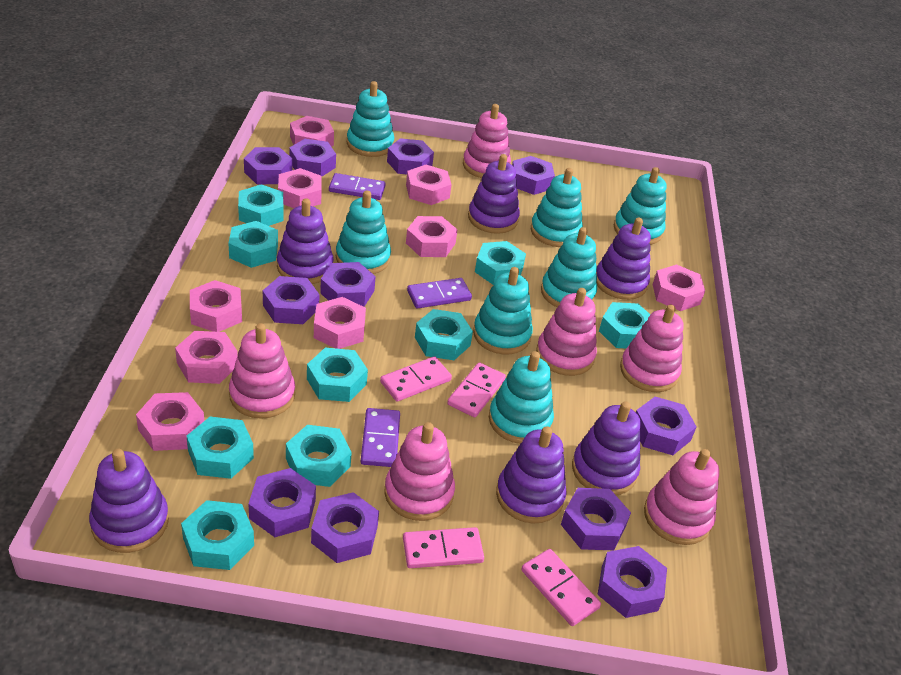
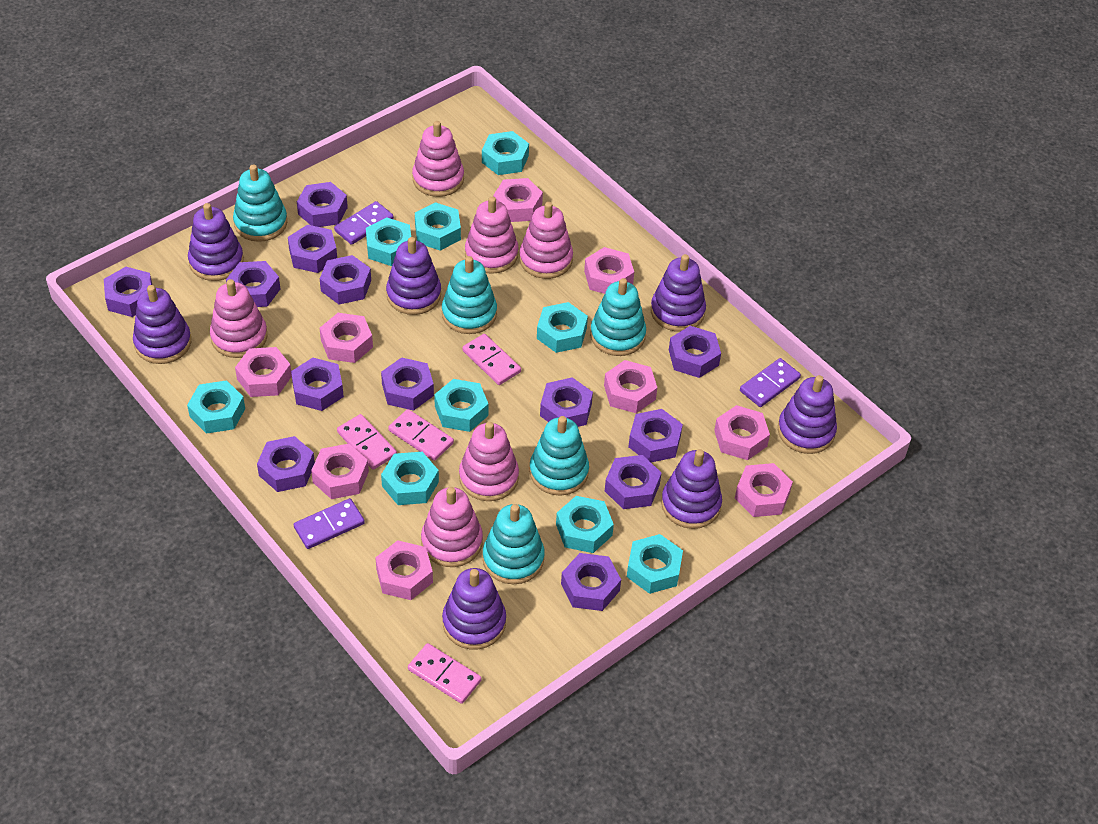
purple nut: 11 -> 13
purple stacking toy: 6 -> 7
turquoise stacking toy: 7 -> 5

